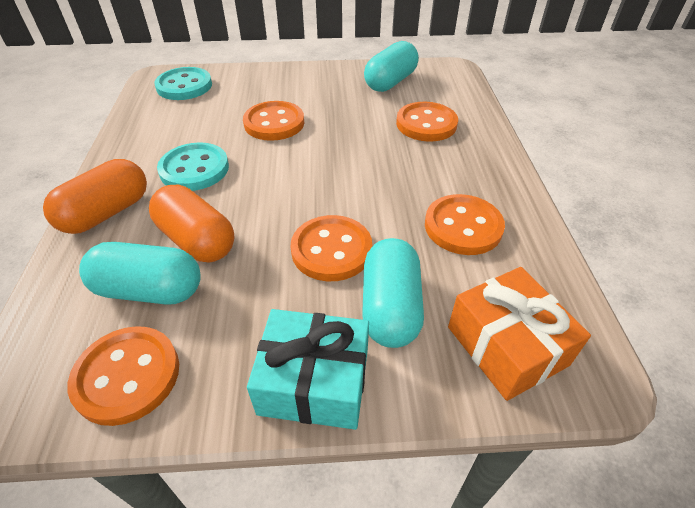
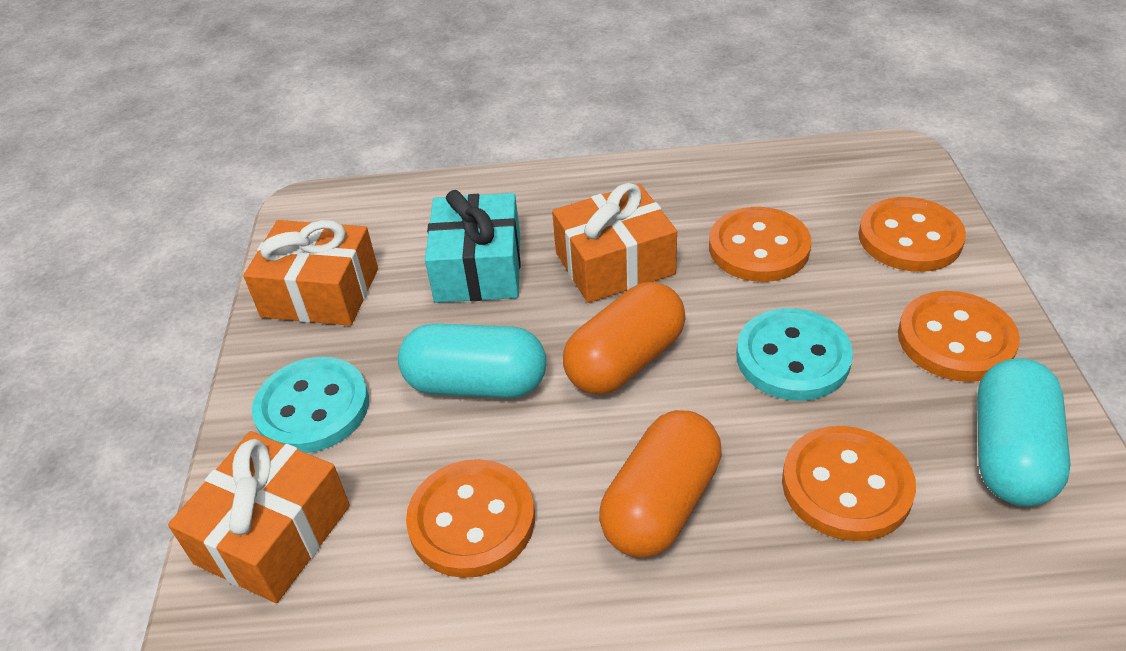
orange gift: 1 -> 3
turquoise capsule: 3 -> 2

